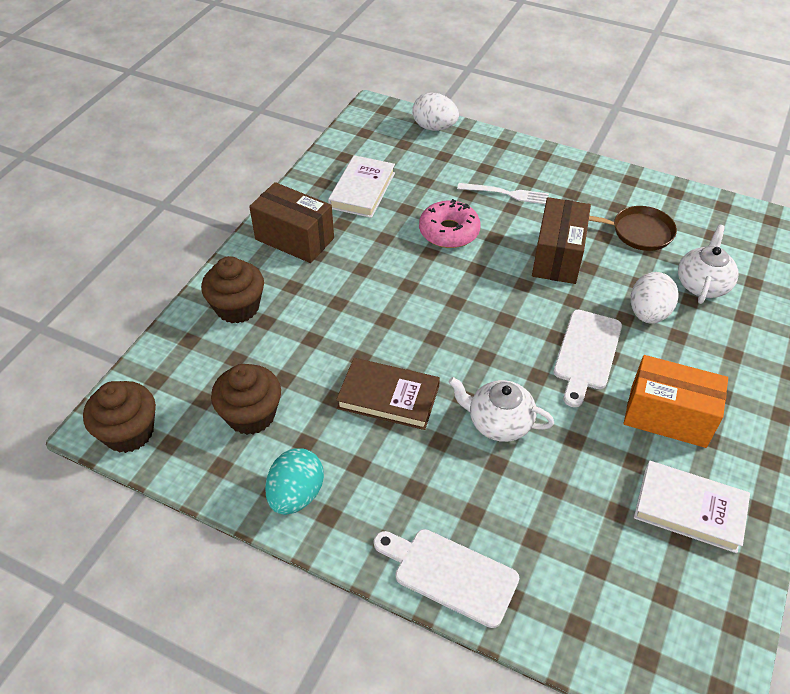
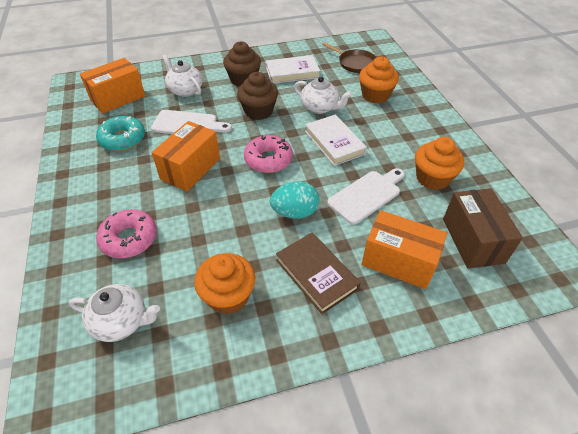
brown box: 2 -> 1
brown cupcake: 3 -> 2
orange box: 1 -> 3
orange cupcake: 0 -> 3
pink donut: 1 -> 2
turquoise donut: 0 -> 1
white egg: 2 -> 0
white fork: 1 -> 0
white teapot: 2 -> 3

